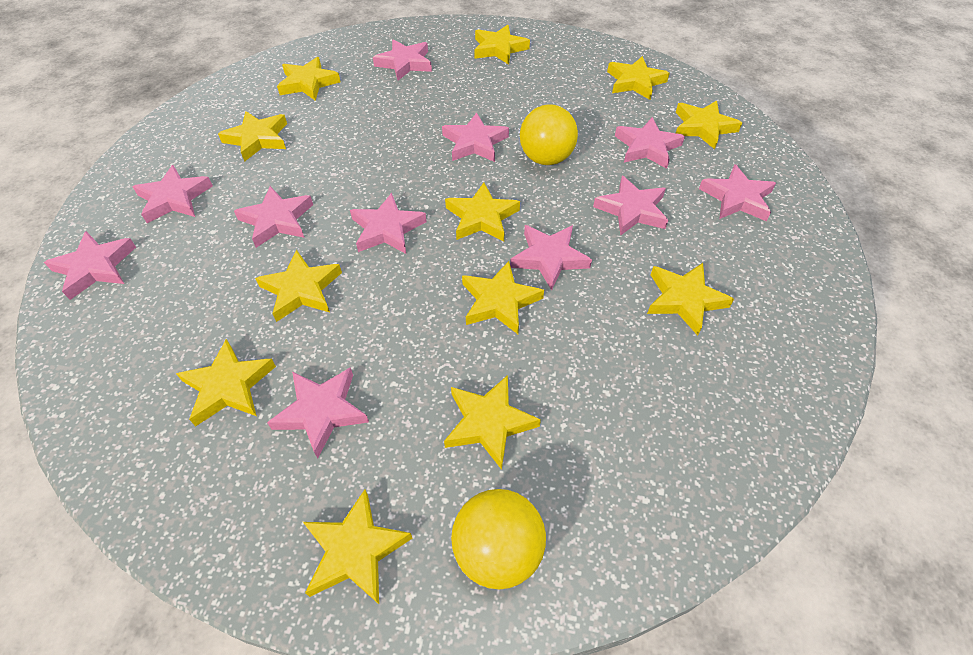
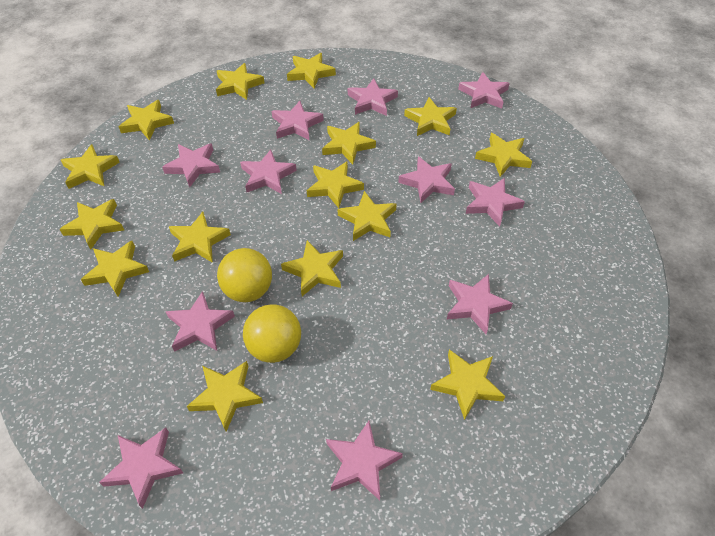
yellow star: 12 -> 15

